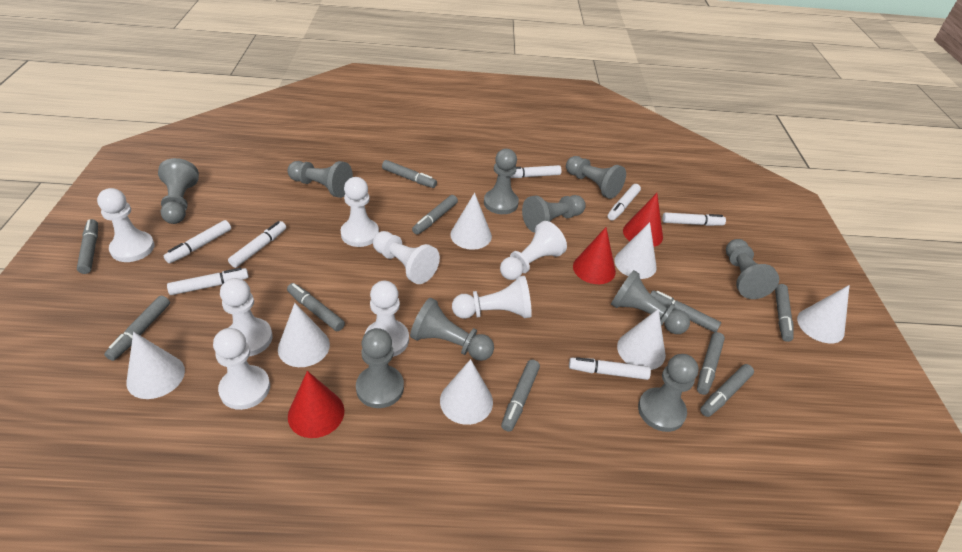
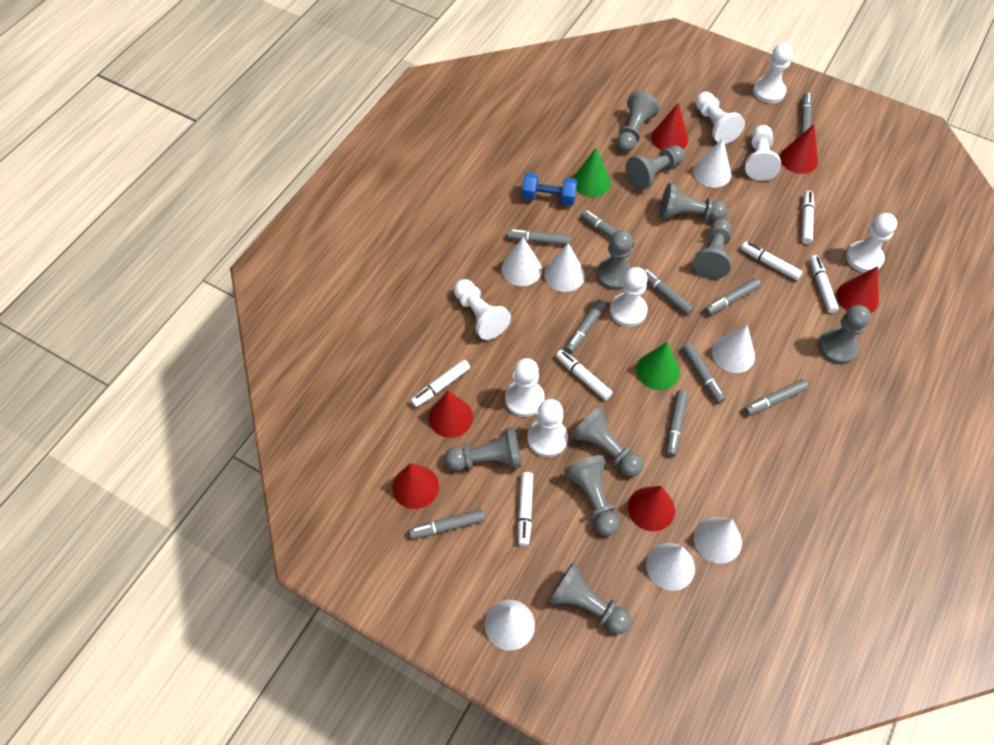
blue dumbbell: 0 -> 1
green cone: 0 -> 2
red cone: 3 -> 6
white marker: 7 -> 6

